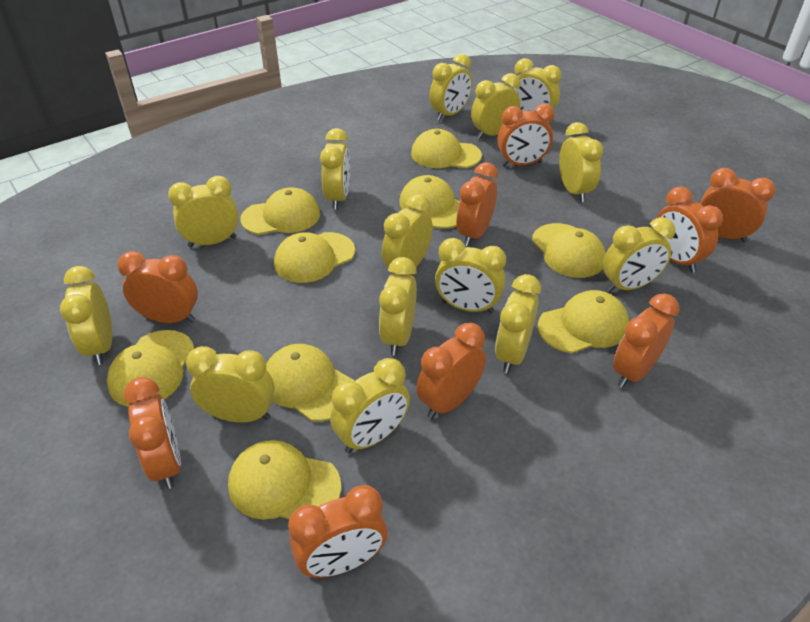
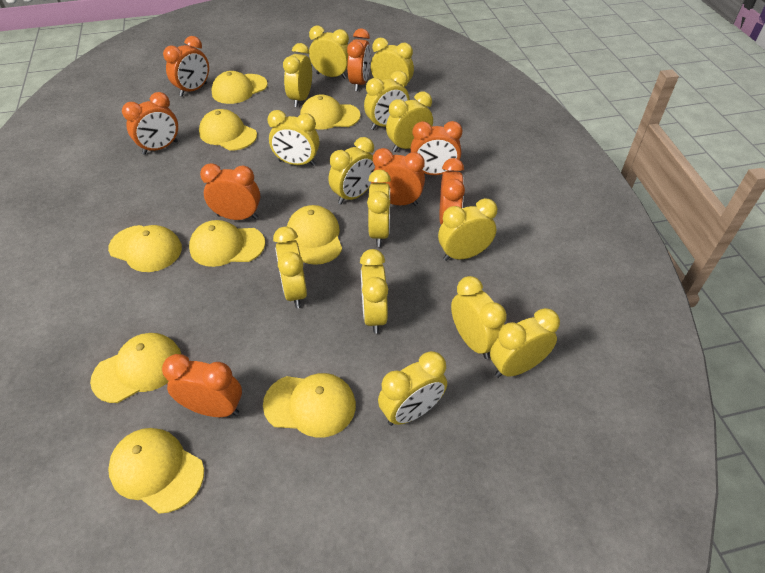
orange clock: 9 -> 8

